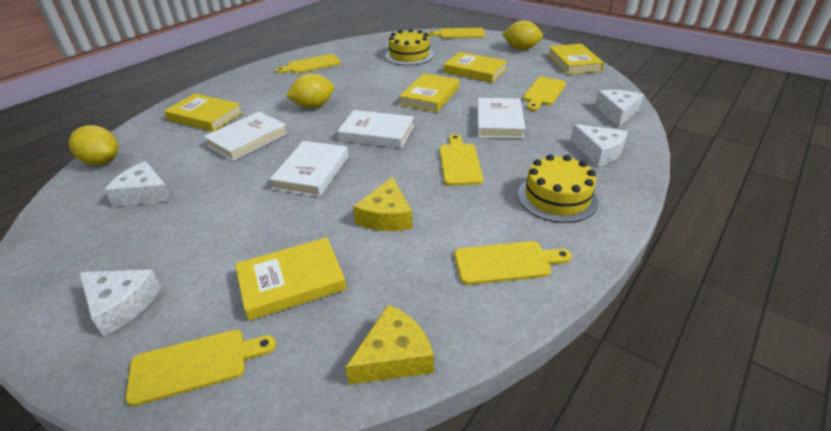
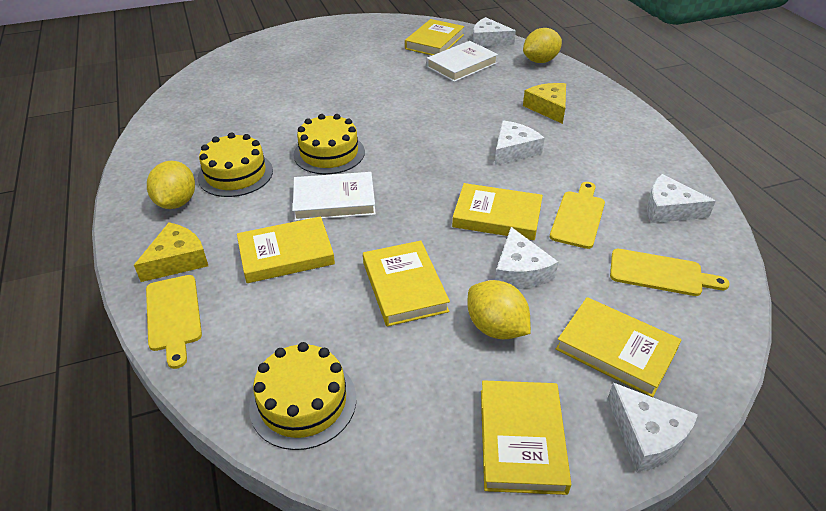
white book: 4 -> 2
white cheese: 4 -> 5
yellow book: 5 -> 6
yellow cake: 2 -> 3
yellow cutting board: 6 -> 3

